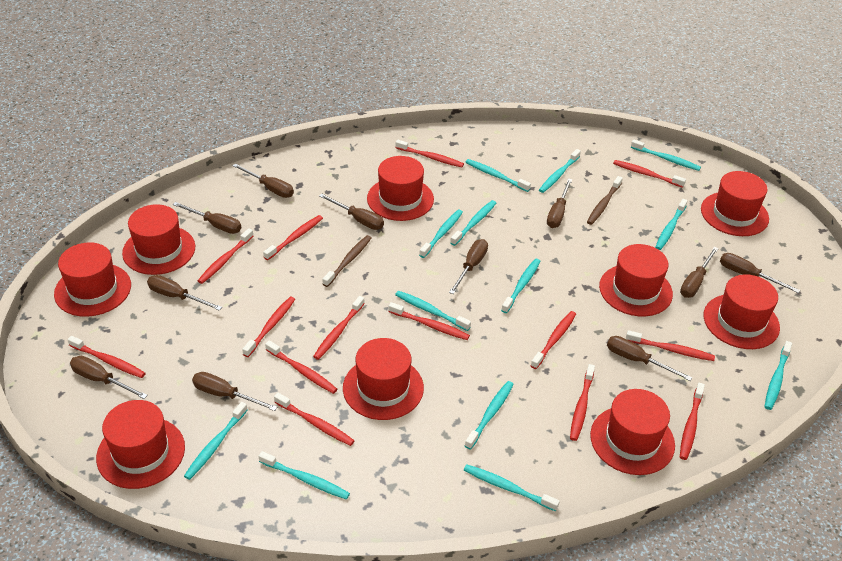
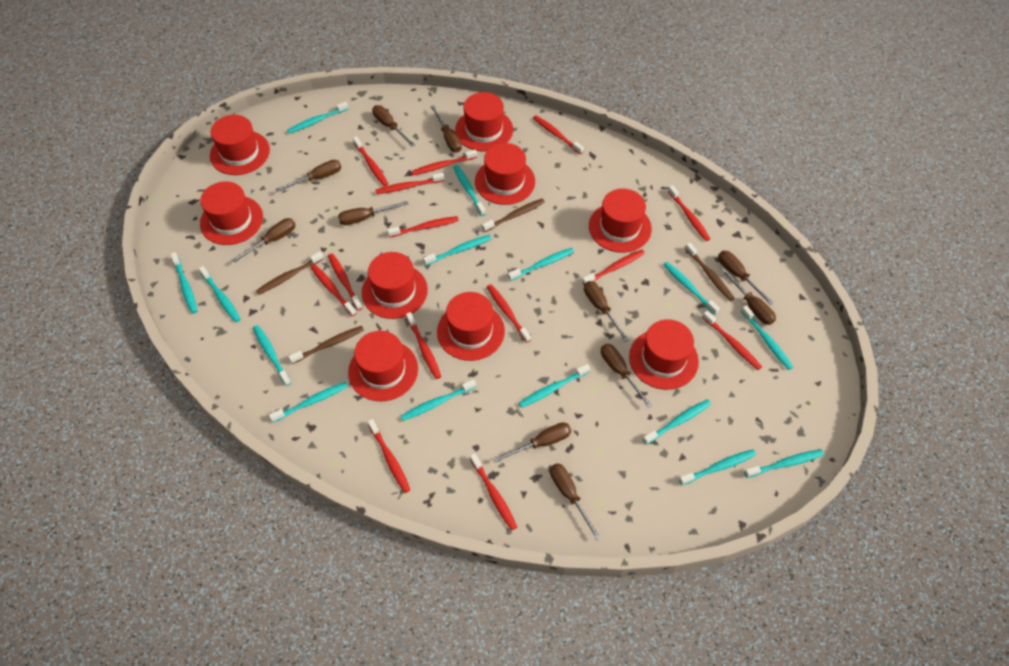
brown toothbrush: 2 -> 4
turquoise toothbrush: 13 -> 15

